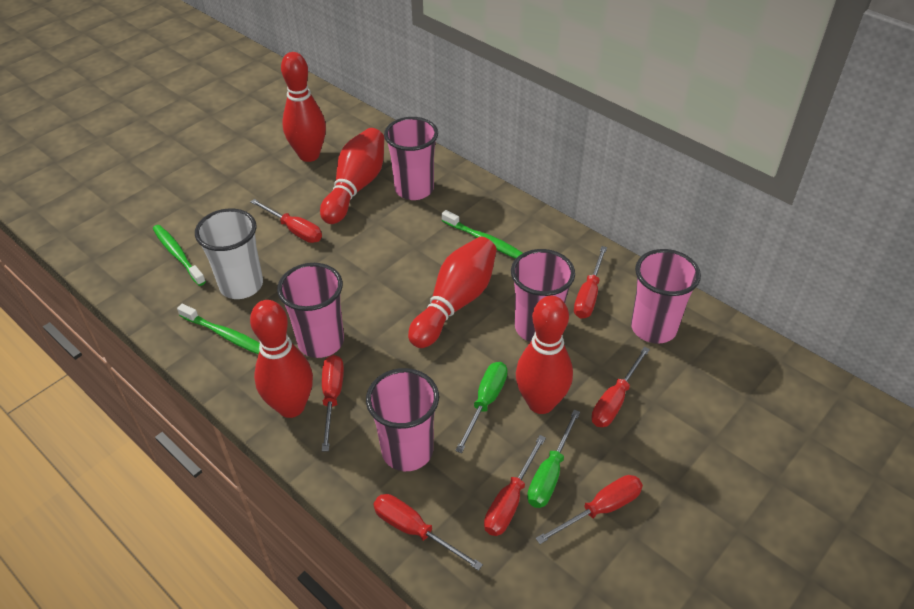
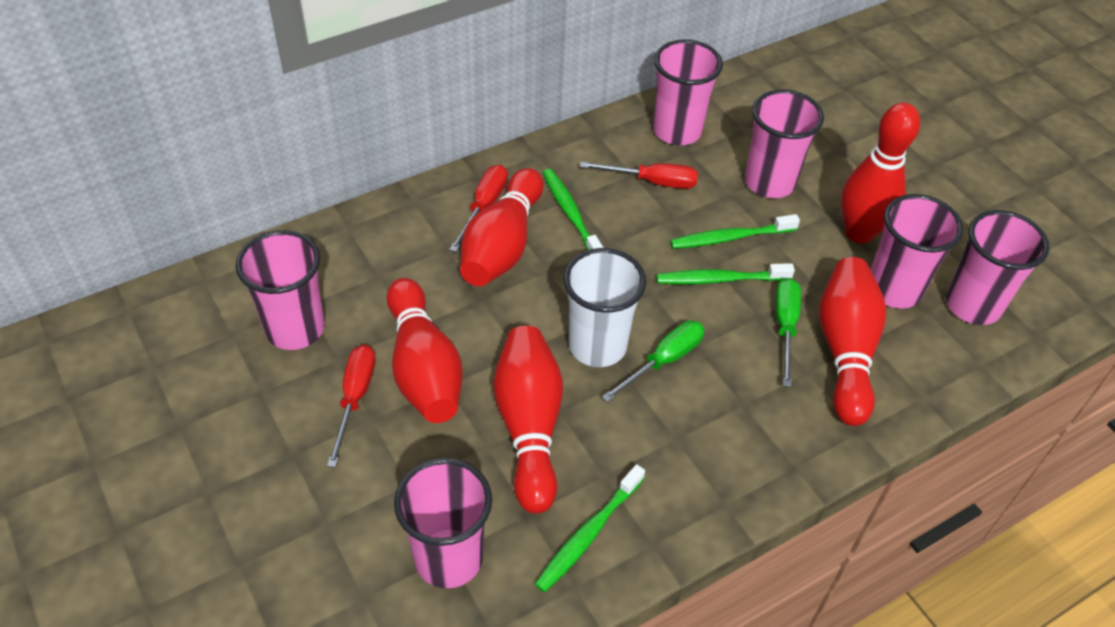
green toothbrush: 3 -> 4
pink cup: 5 -> 6
red screwdriver: 7 -> 3

